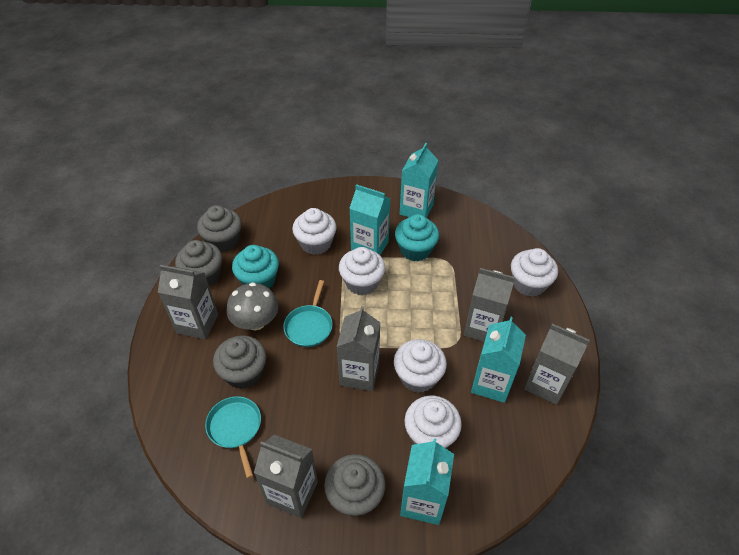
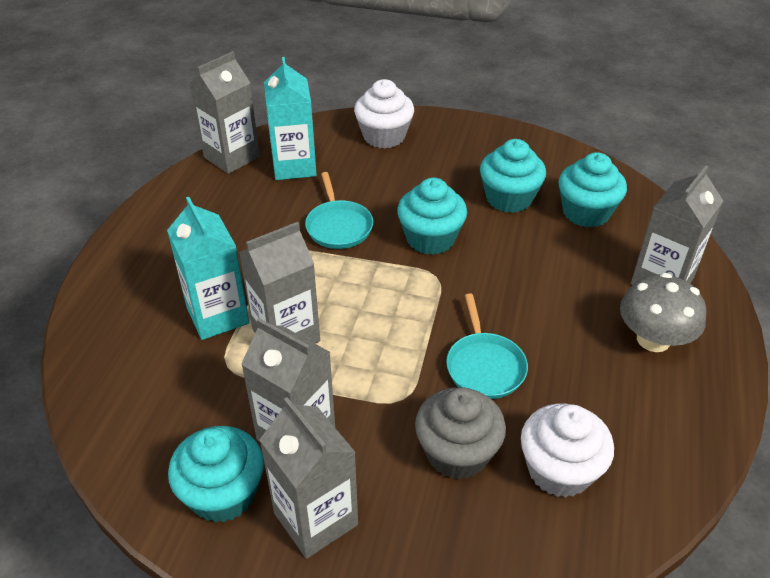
grey cupcake: 4 -> 1
turquoise carton: 4 -> 2
turquoise cupcake: 2 -> 4
white cupcake: 5 -> 2

